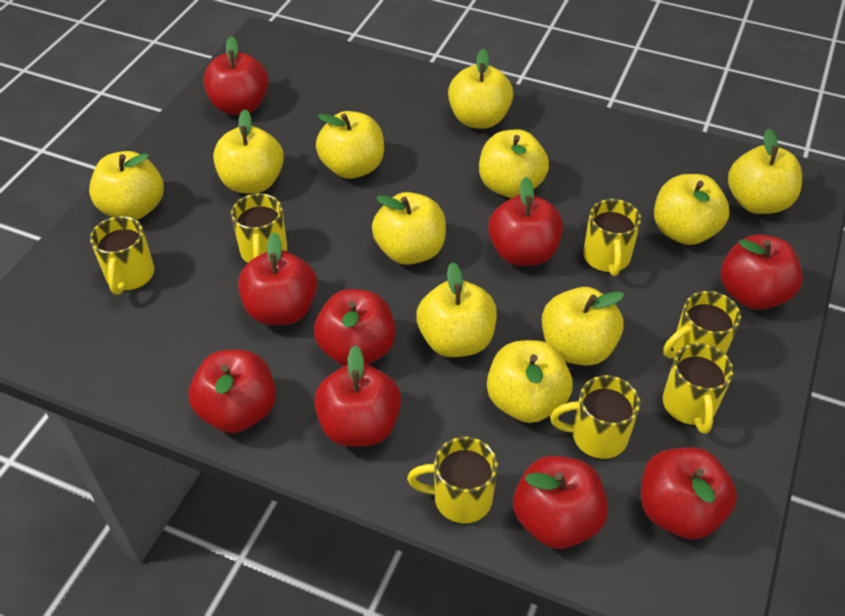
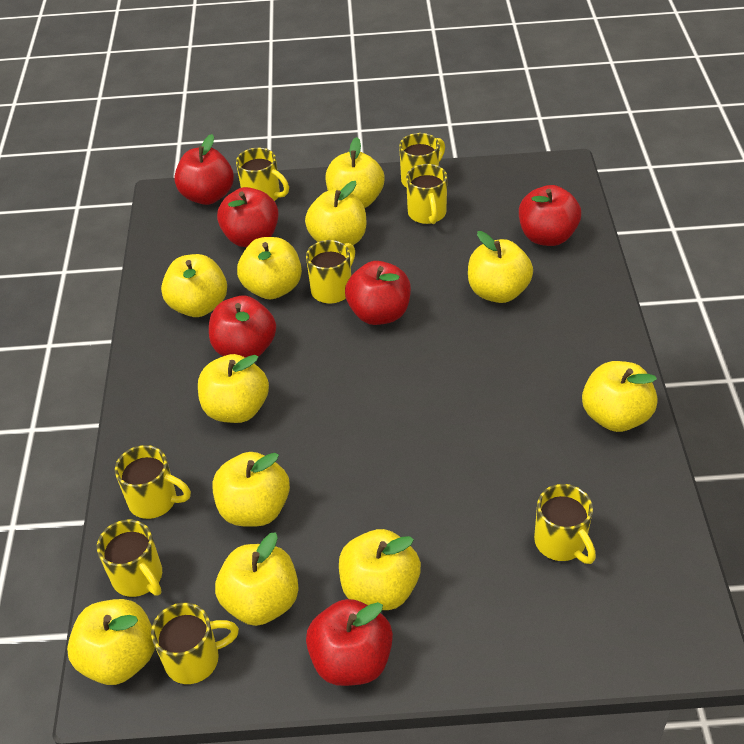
red apple: 9 -> 6
yellow mug: 7 -> 8

